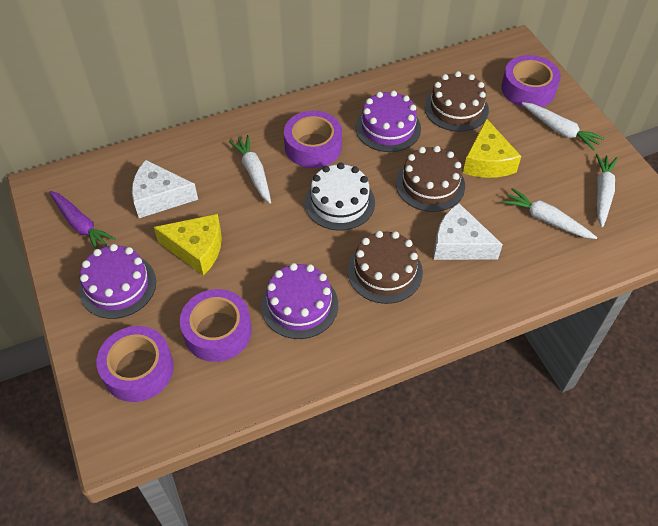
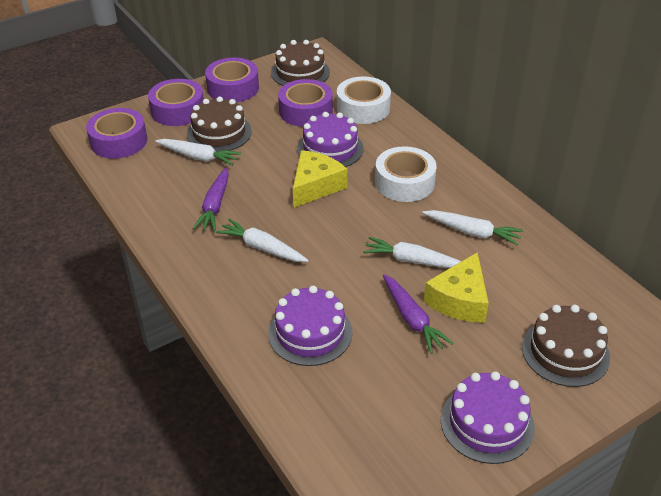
purple carrot: 1 -> 2
white cake: 1 -> 0
white cheese: 2 -> 0
white tape: 0 -> 2

